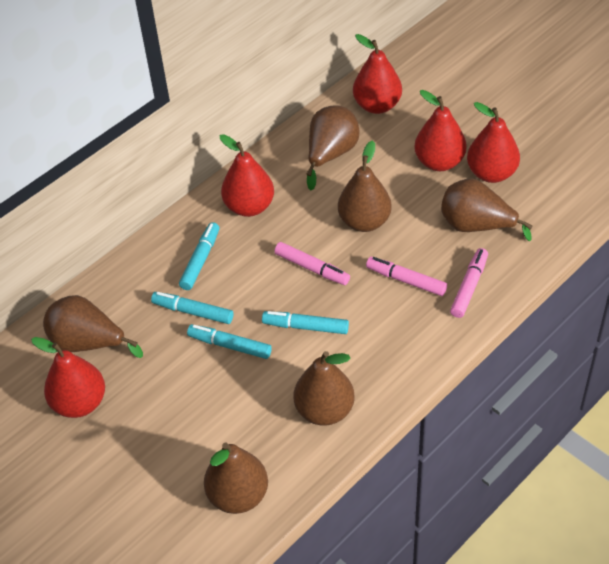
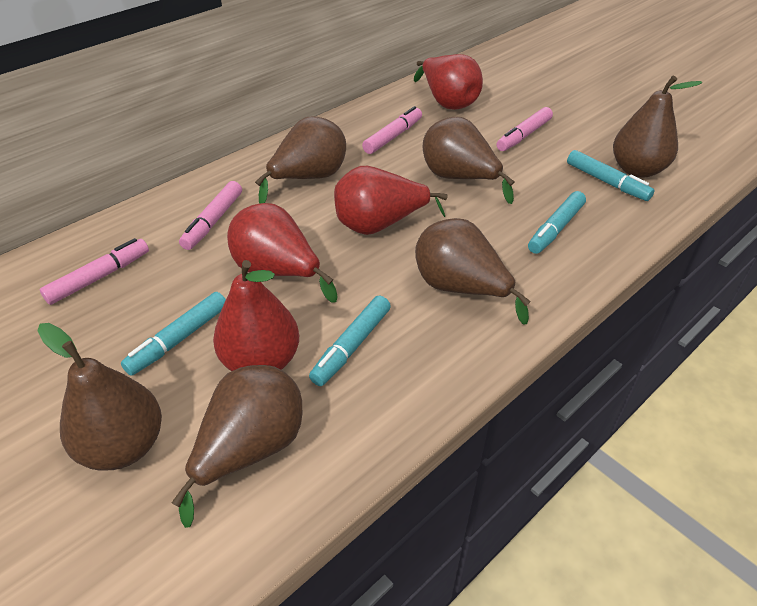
pink marker: 3 -> 4
red pear: 5 -> 4

